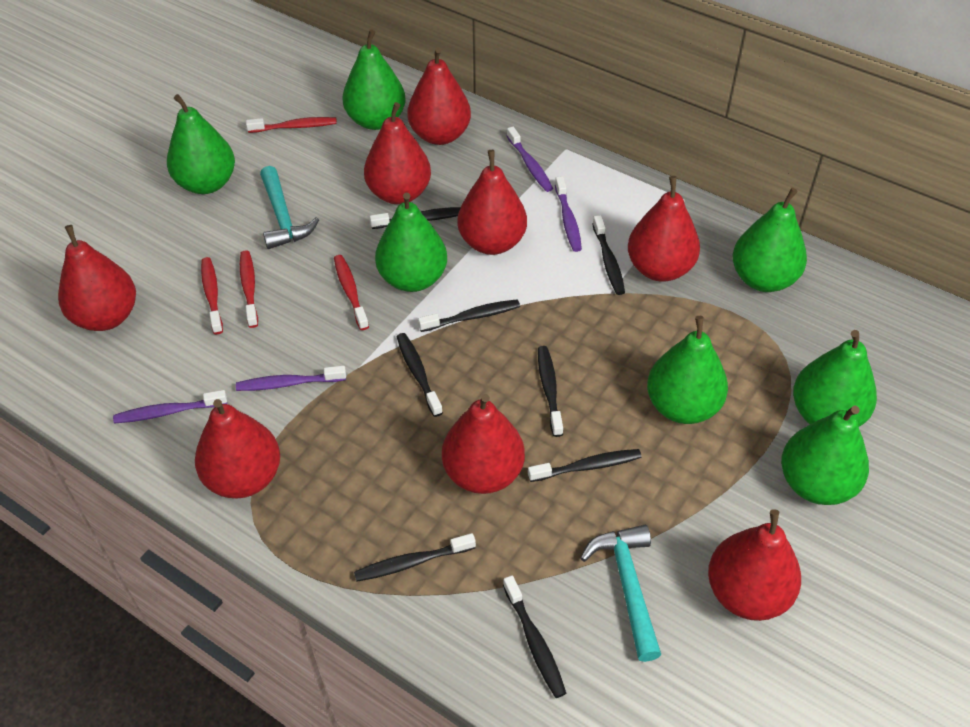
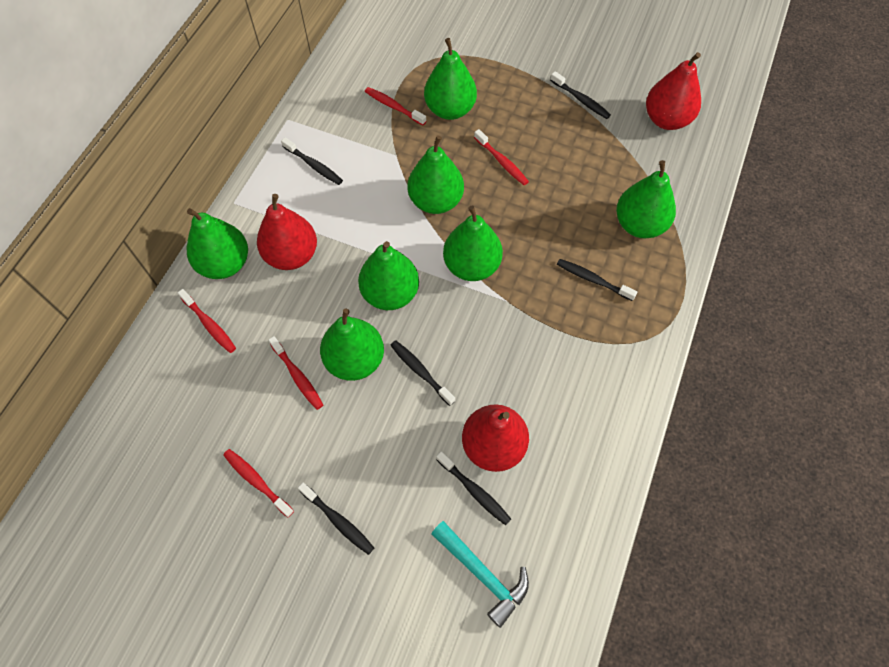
black toothbrush: 8 -> 6
purple toothbrush: 4 -> 0
red pear: 8 -> 3
red toothbrush: 4 -> 5
turquoise hammer: 2 -> 1

